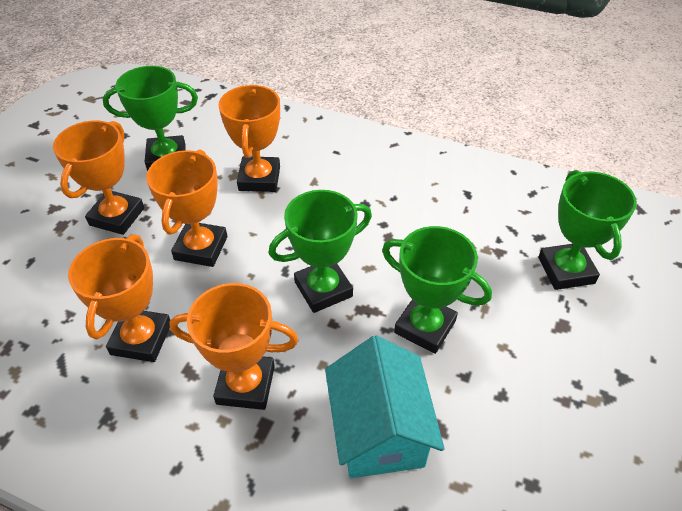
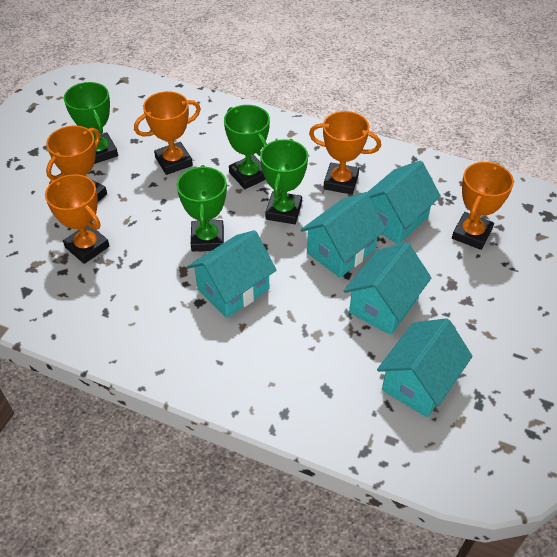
turquoise house: 1 -> 5

